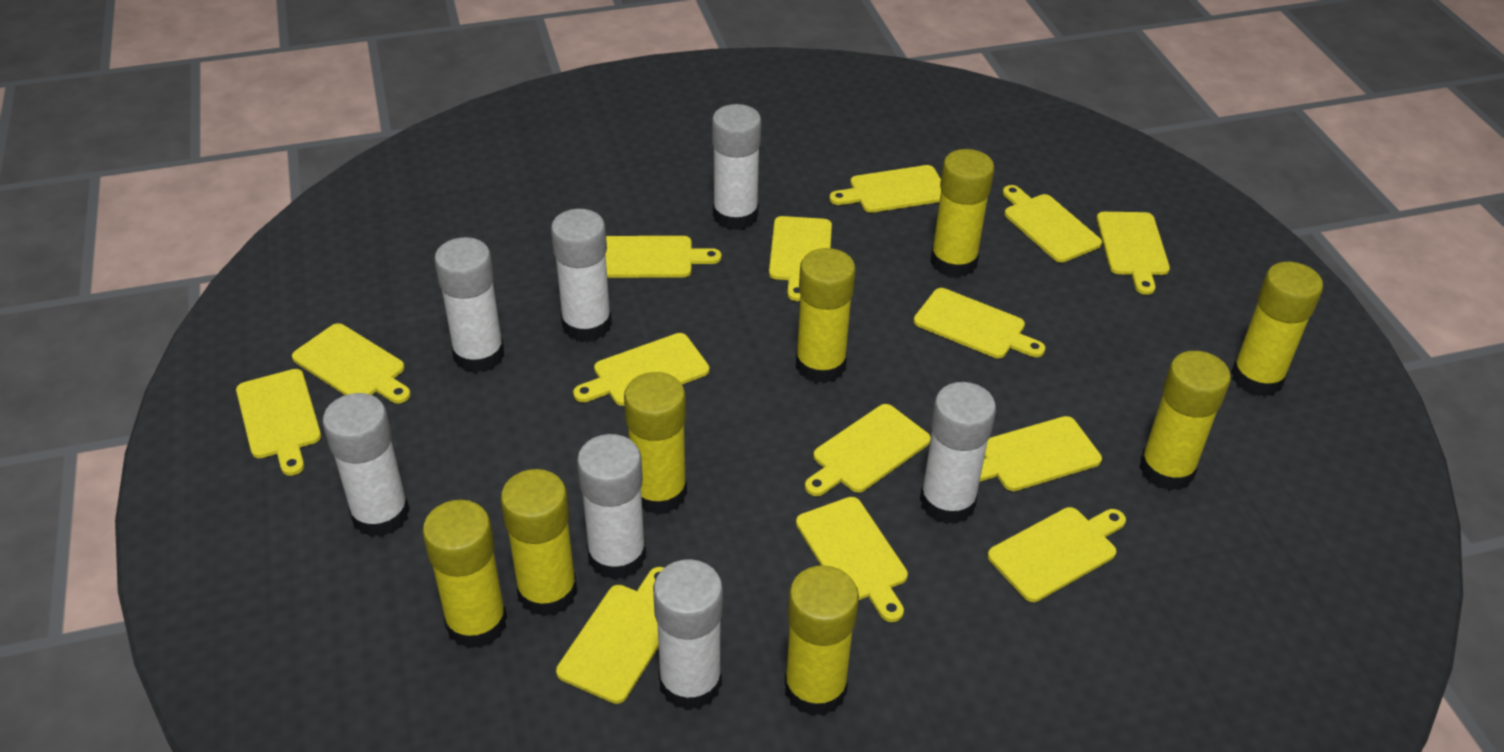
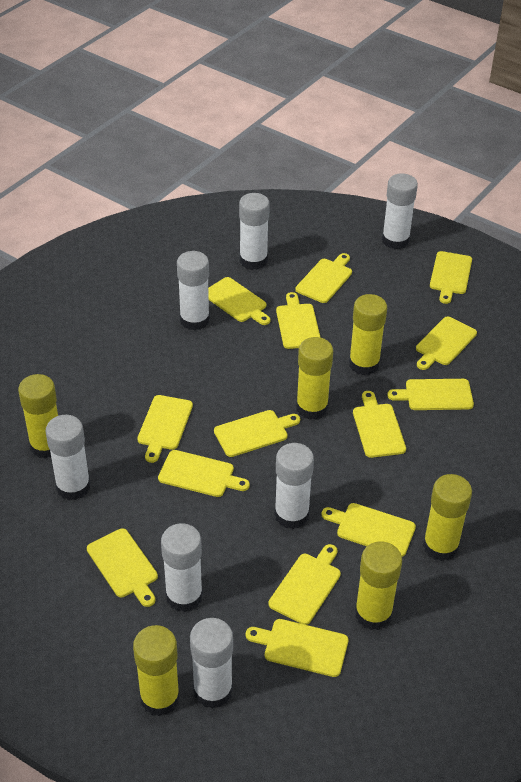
yellow glue stick: 8 -> 6

